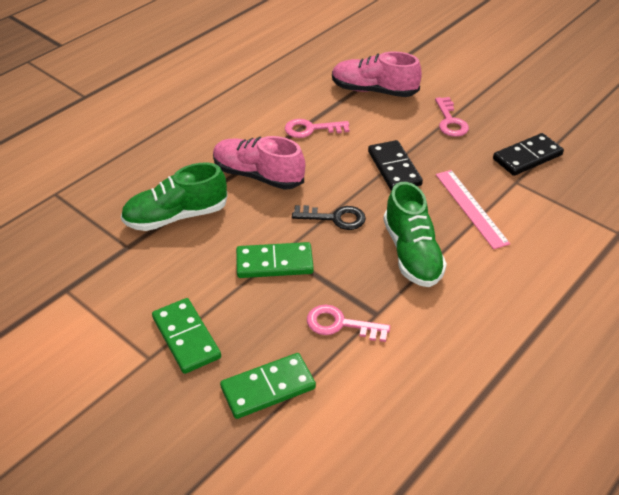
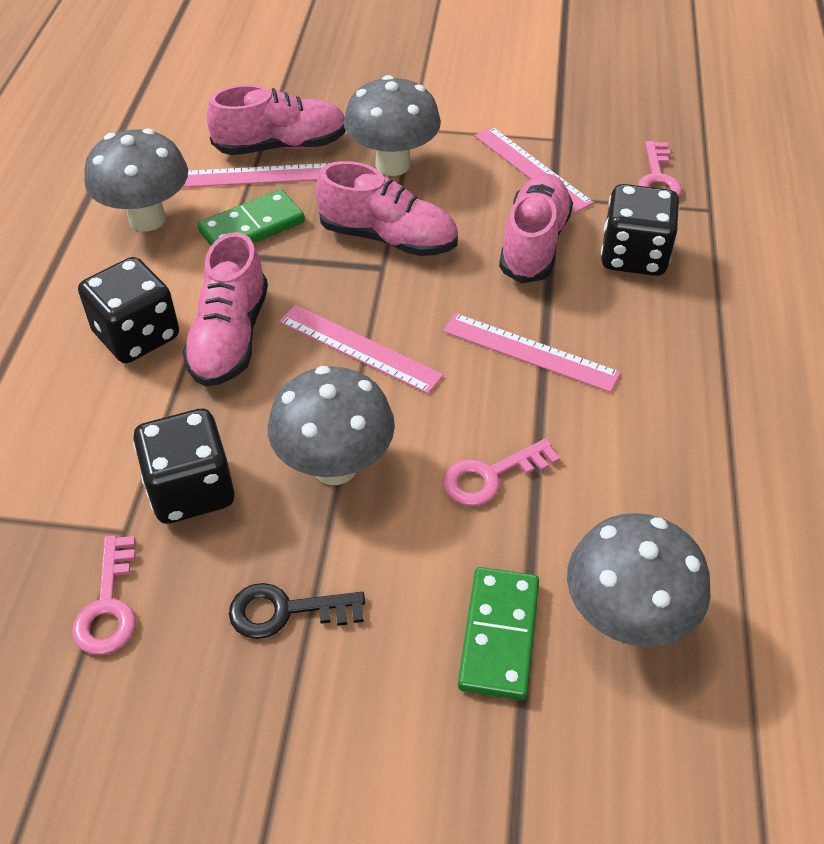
black dice: 0 -> 3
black domino: 2 -> 0
green domino: 3 -> 2
green shoe: 2 -> 0
grey mushroom: 0 -> 4
pink ruler: 1 -> 4
pink shoe: 2 -> 4

